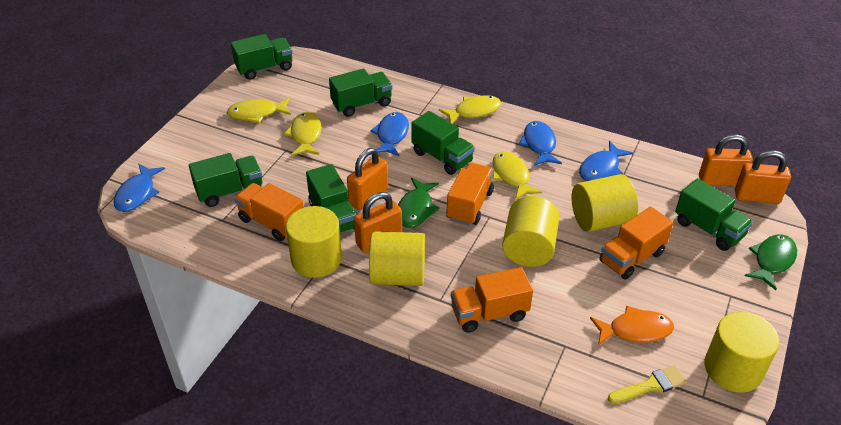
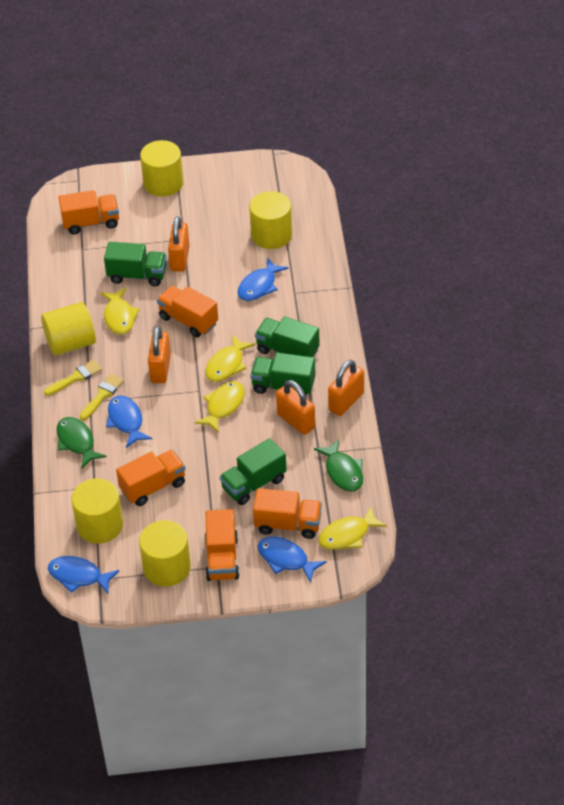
green truck: 6 -> 4
orange fish: 1 -> 0
orange truck: 4 -> 5
yellow brush: 1 -> 2

